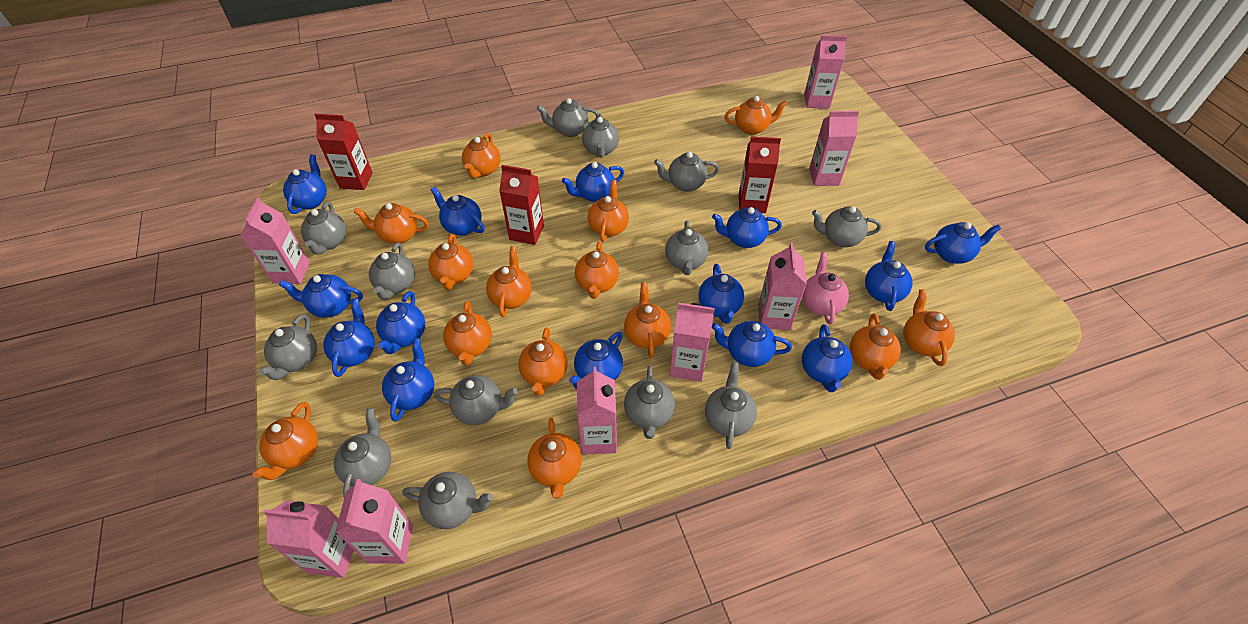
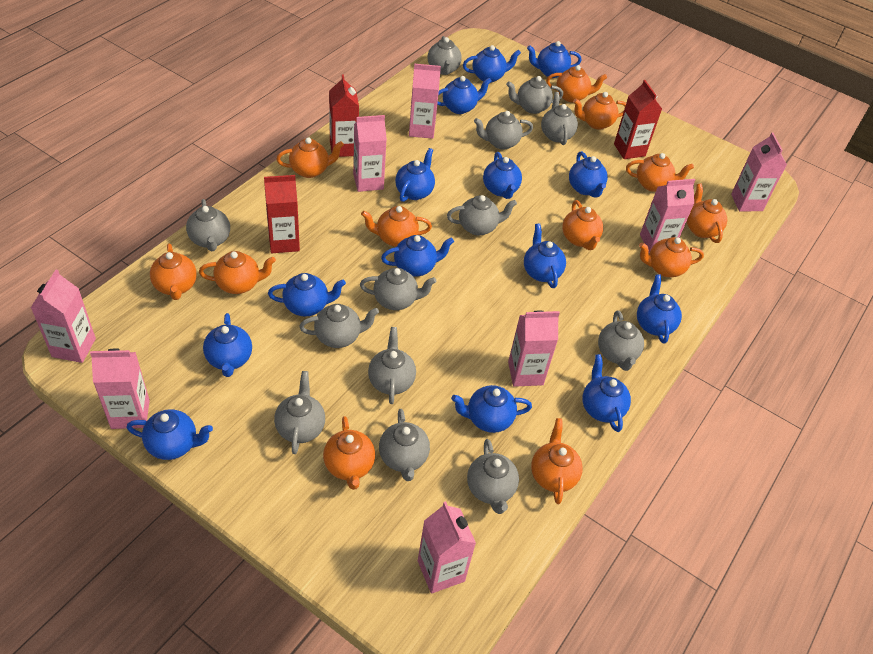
orange teapot: 14 -> 12
pink teapot: 1 -> 0

